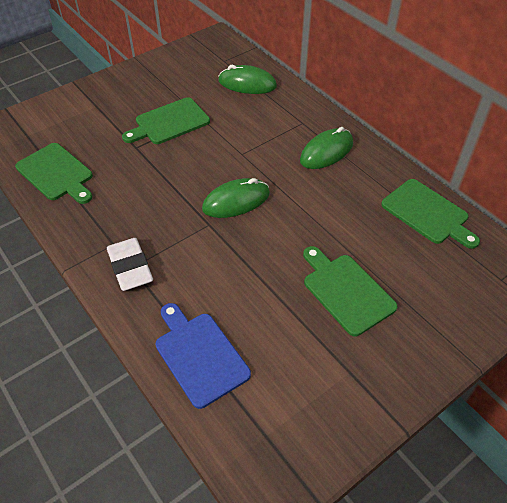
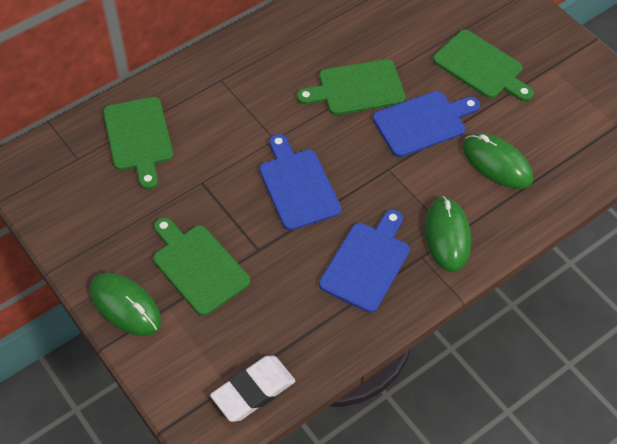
blue cutting board: 1 -> 3

